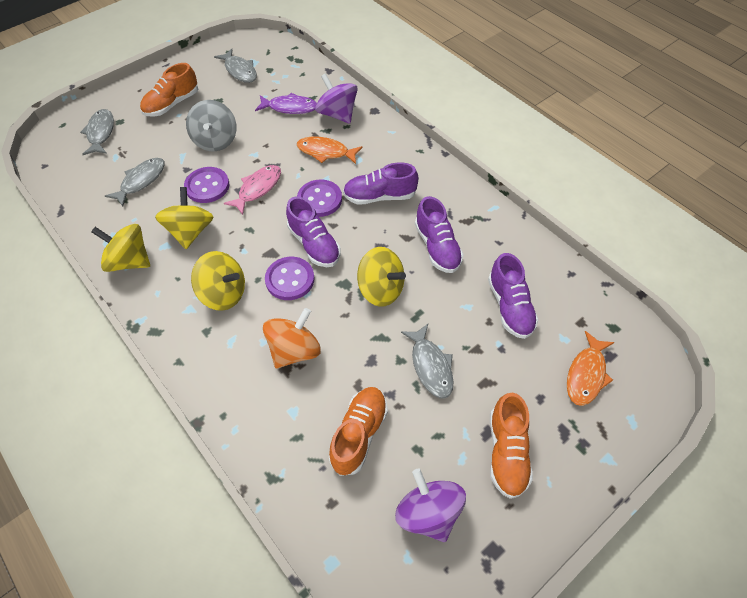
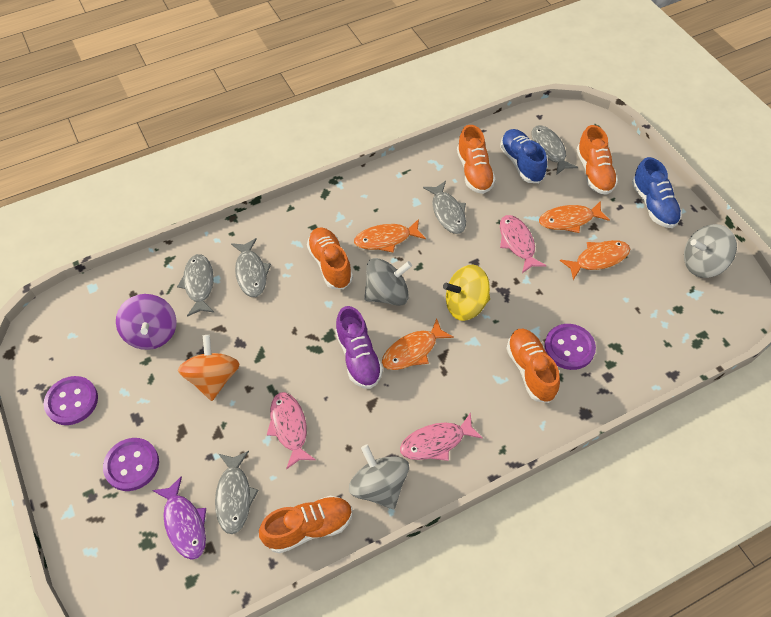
blue shoe: 0 -> 2
grey fish: 4 -> 5
grey spinning top: 1 -> 3
orange fish: 2 -> 4
orange shoe: 3 -> 5
pink fish: 1 -> 3
purple shoe: 4 -> 1
purple spinning top: 2 -> 1
yellow spinning top: 4 -> 1

